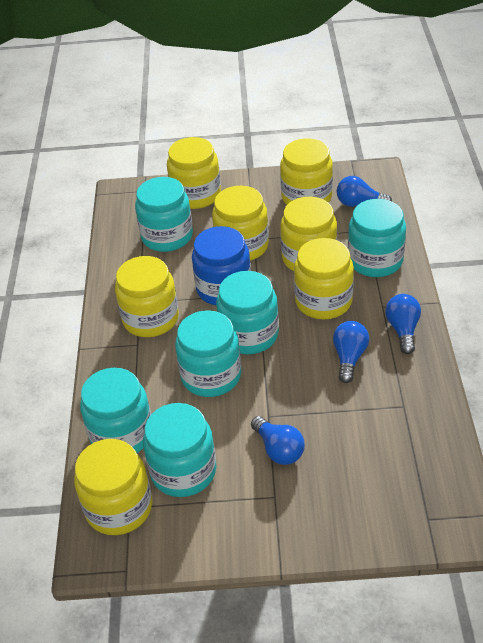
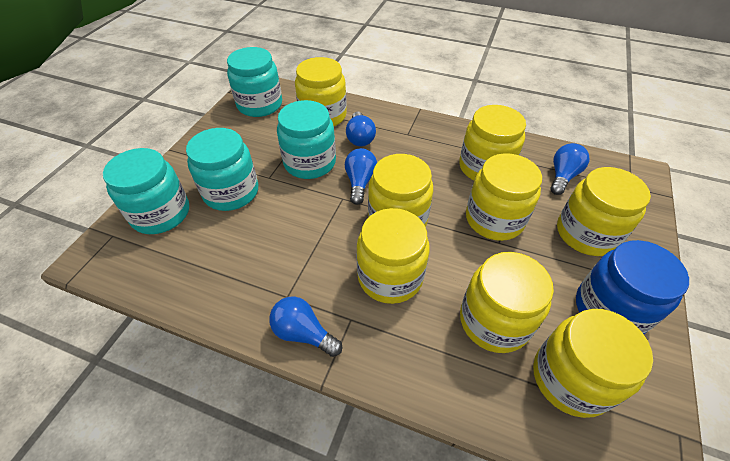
turquoise jar: 6 -> 4
yellow jar: 7 -> 8

